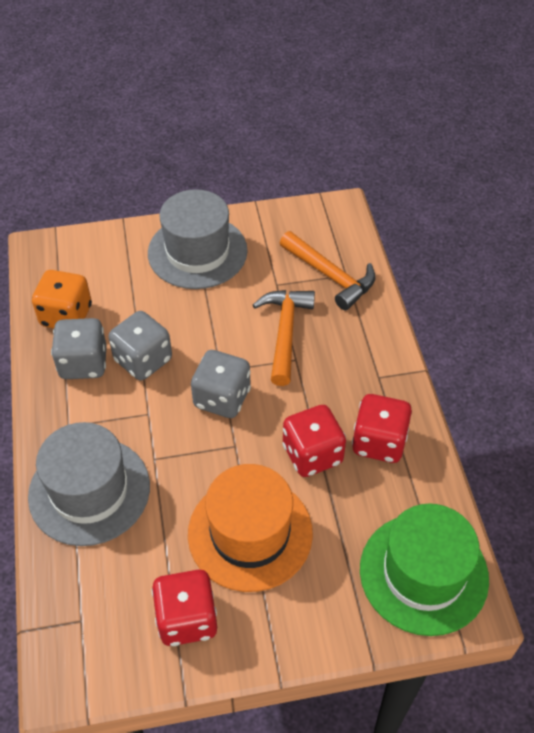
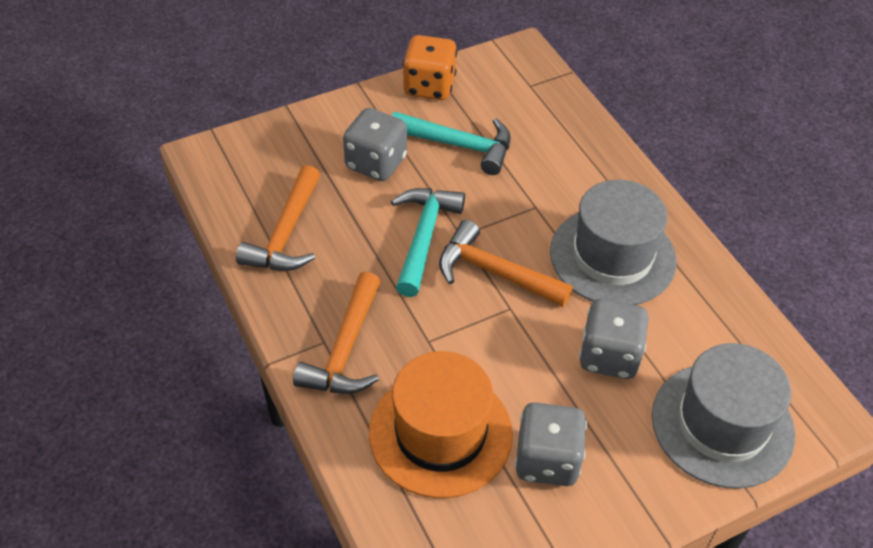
green hat: 1 -> 0
orange hammer: 2 -> 3
red dice: 3 -> 0
turquoise hammer: 0 -> 2

